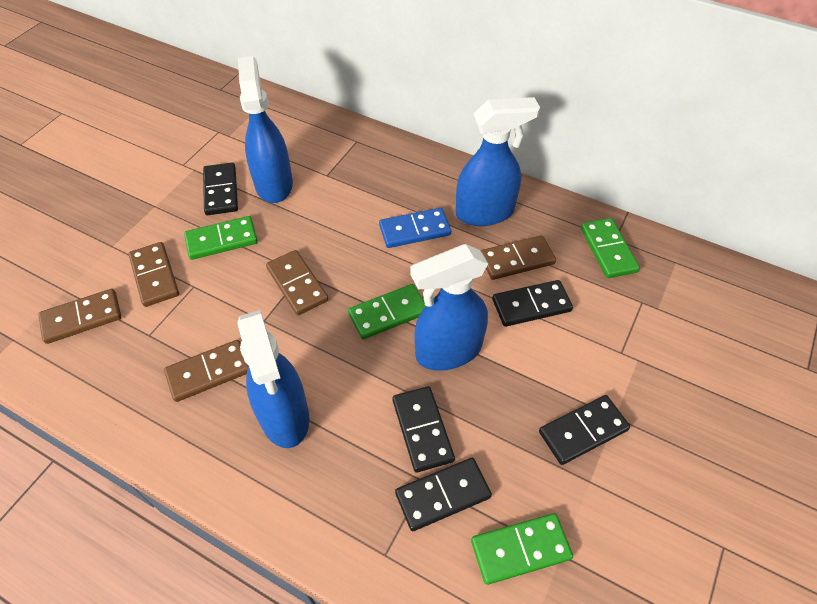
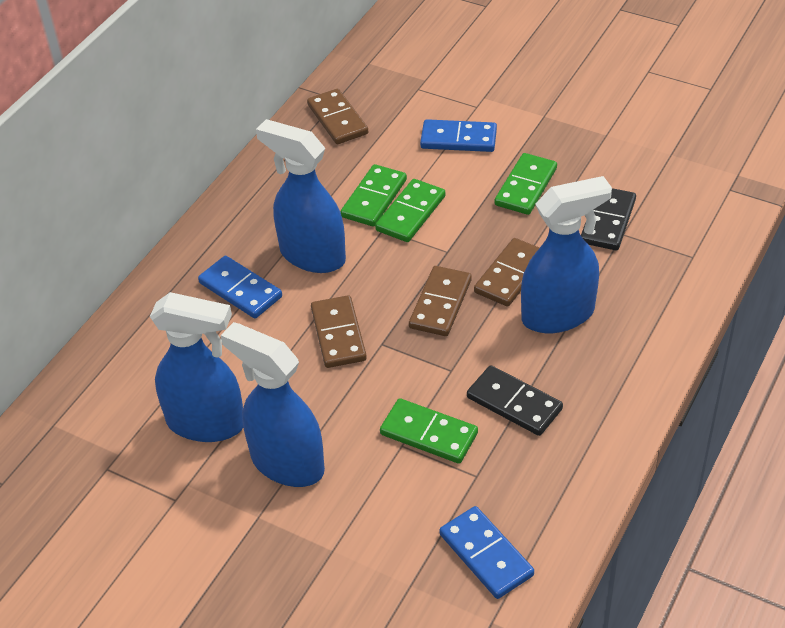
black domino: 5 -> 2
blue domino: 1 -> 3
brown domino: 5 -> 4

